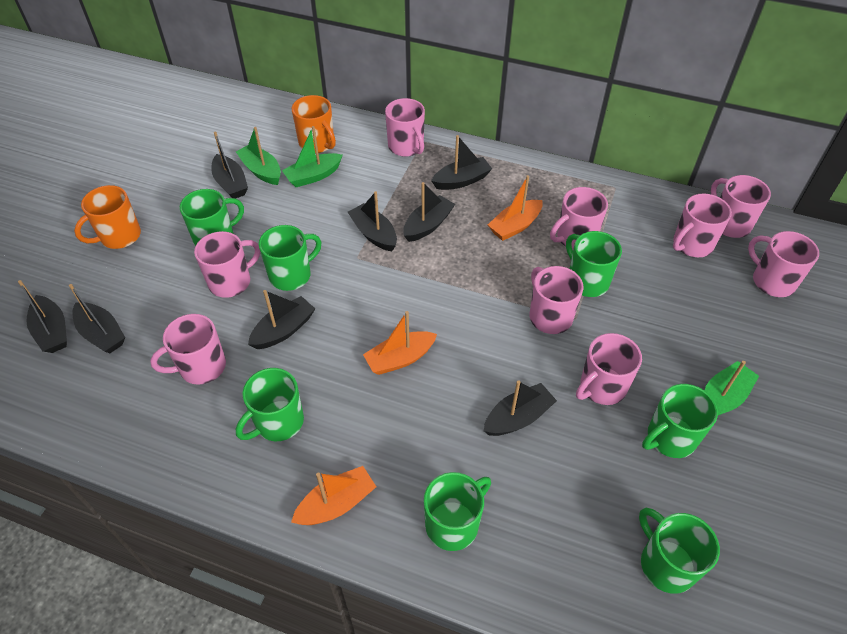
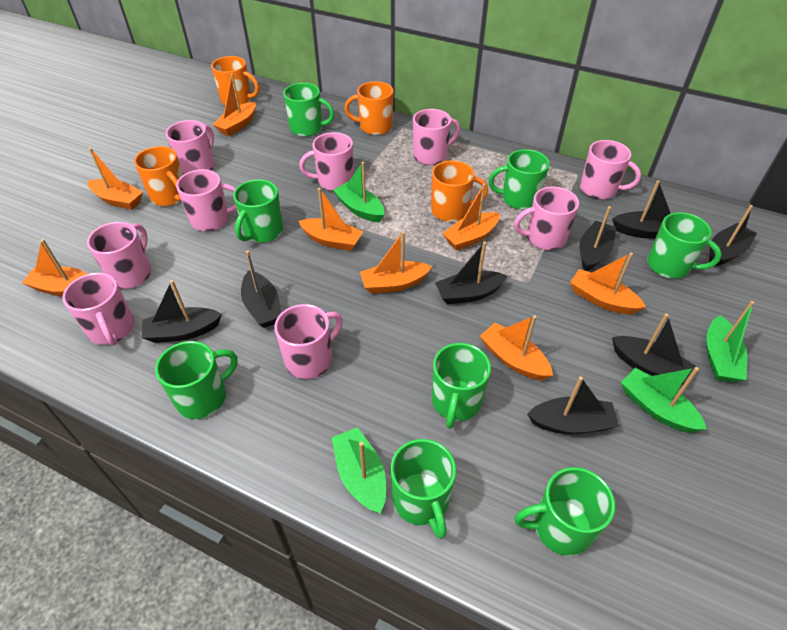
green boat: 3 -> 4
green mug: 7 -> 8
orange boat: 3 -> 8
orange mug: 2 -> 4

